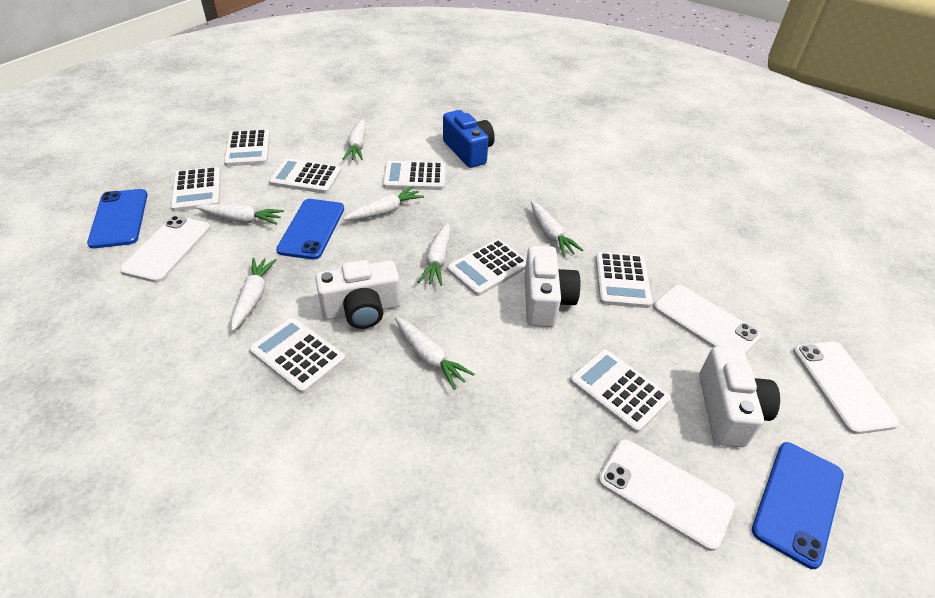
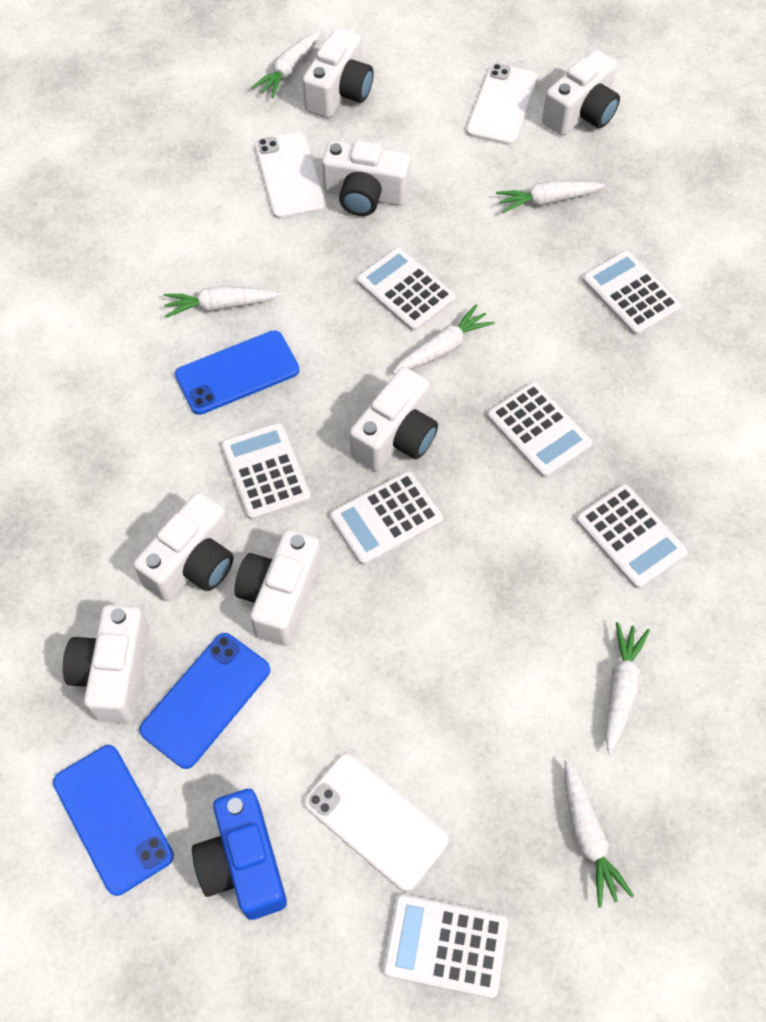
white calculator: 8 -> 7
white camera: 3 -> 7
white carrot: 7 -> 6
white phone: 4 -> 3

